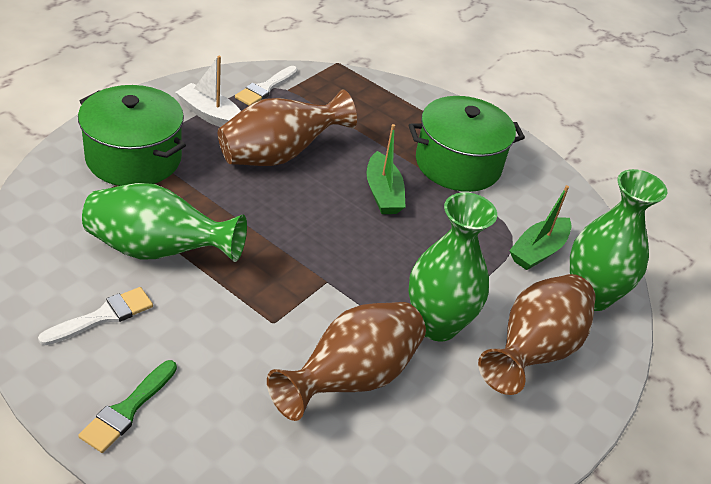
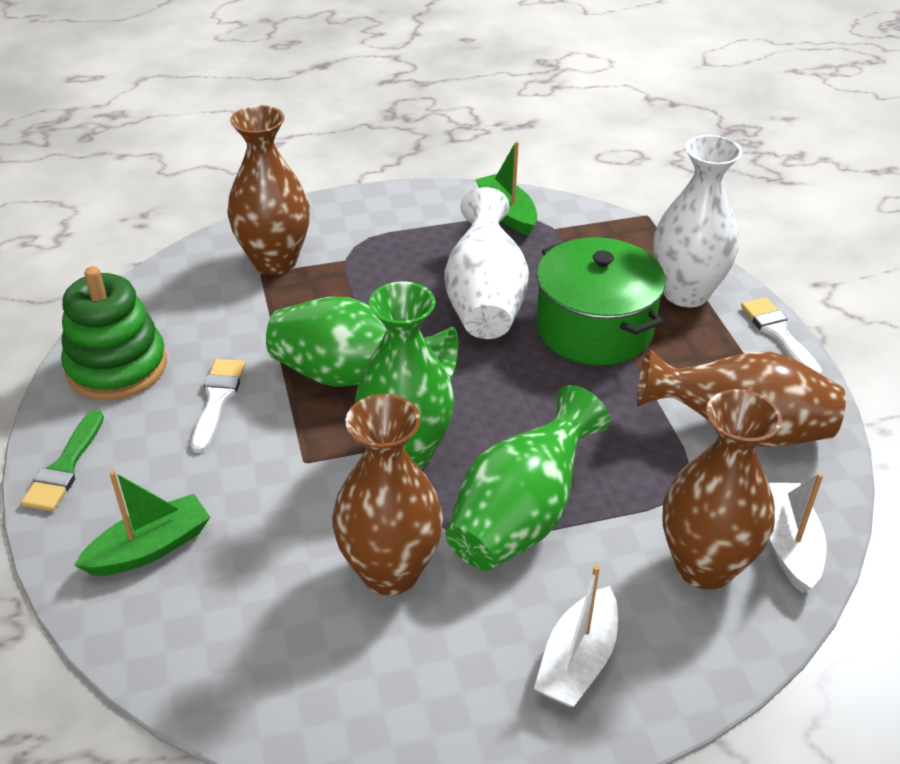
brown vase: 3 -> 4
green pot: 2 -> 1
green stacking toy: 0 -> 1
white boat: 1 -> 2
white vase: 0 -> 2

